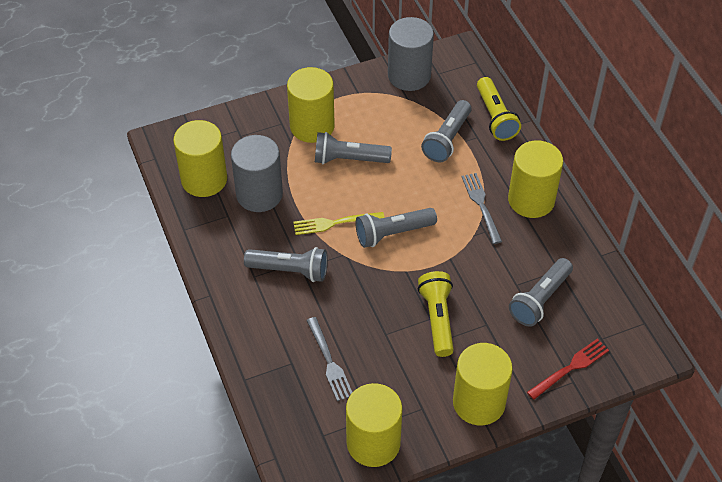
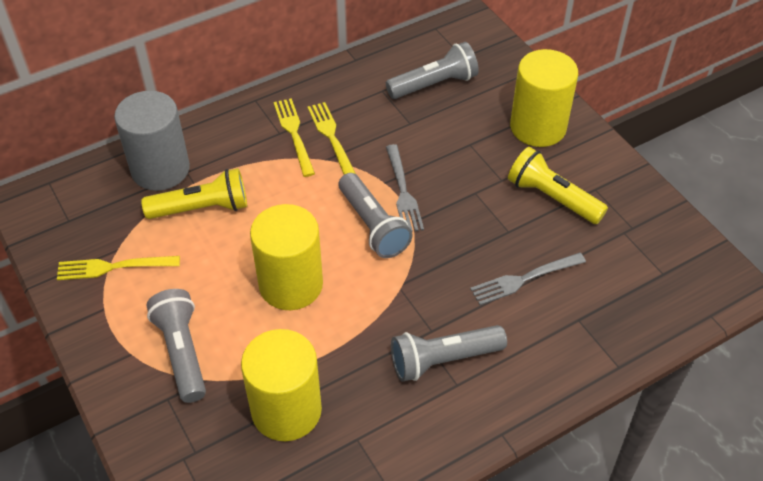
grey cylinder: 2 -> 1
grey flashlight: 5 -> 4
red fork: 1 -> 0
yellow cylinder: 5 -> 3
yellow fork: 1 -> 3

